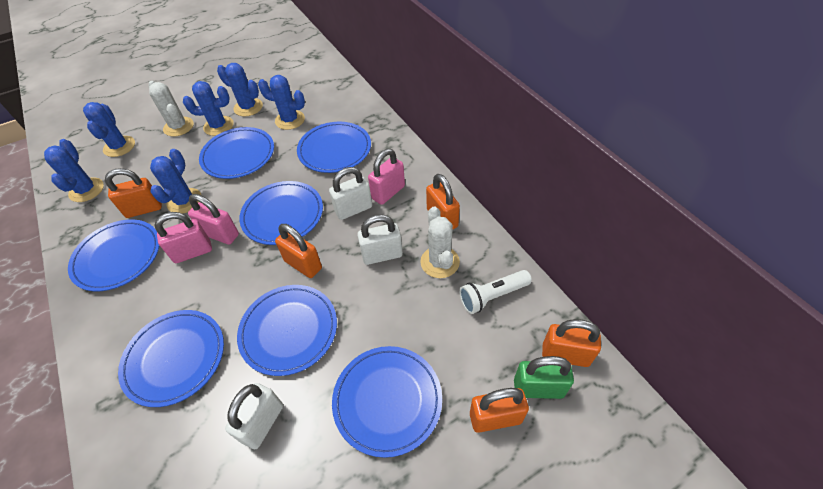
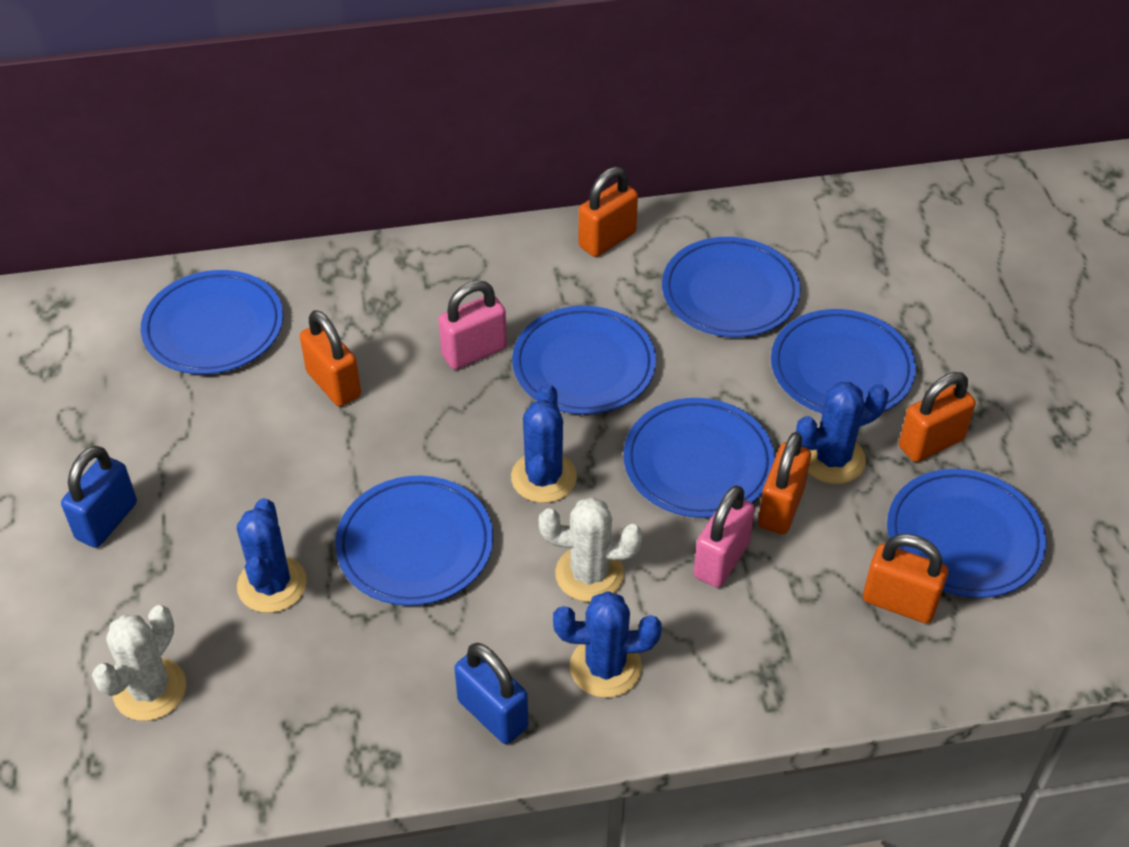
blue cactus: 6 -> 4
blue padlock: 0 -> 2
green padlock: 1 -> 0
pink padlock: 3 -> 2
white flashlight: 1 -> 0
white padlock: 3 -> 0

